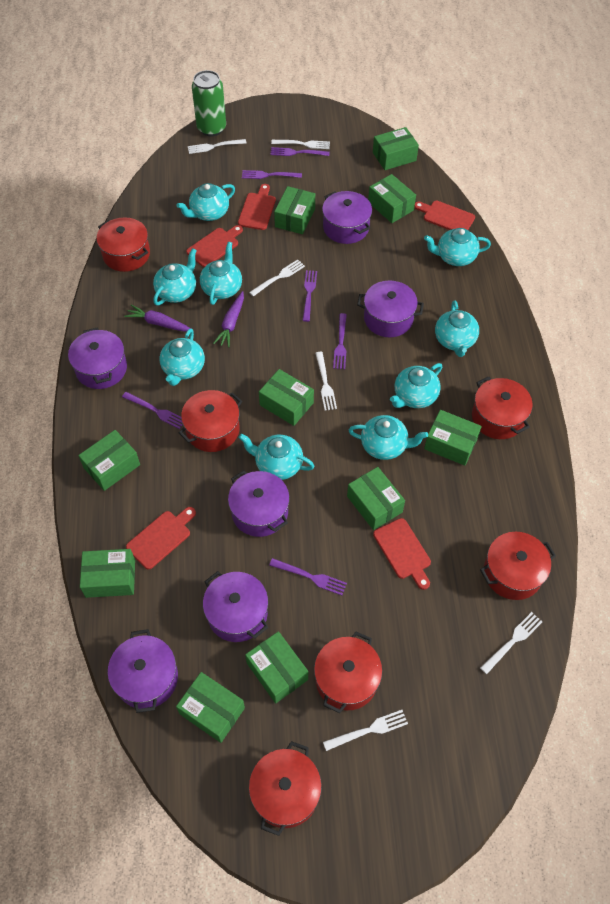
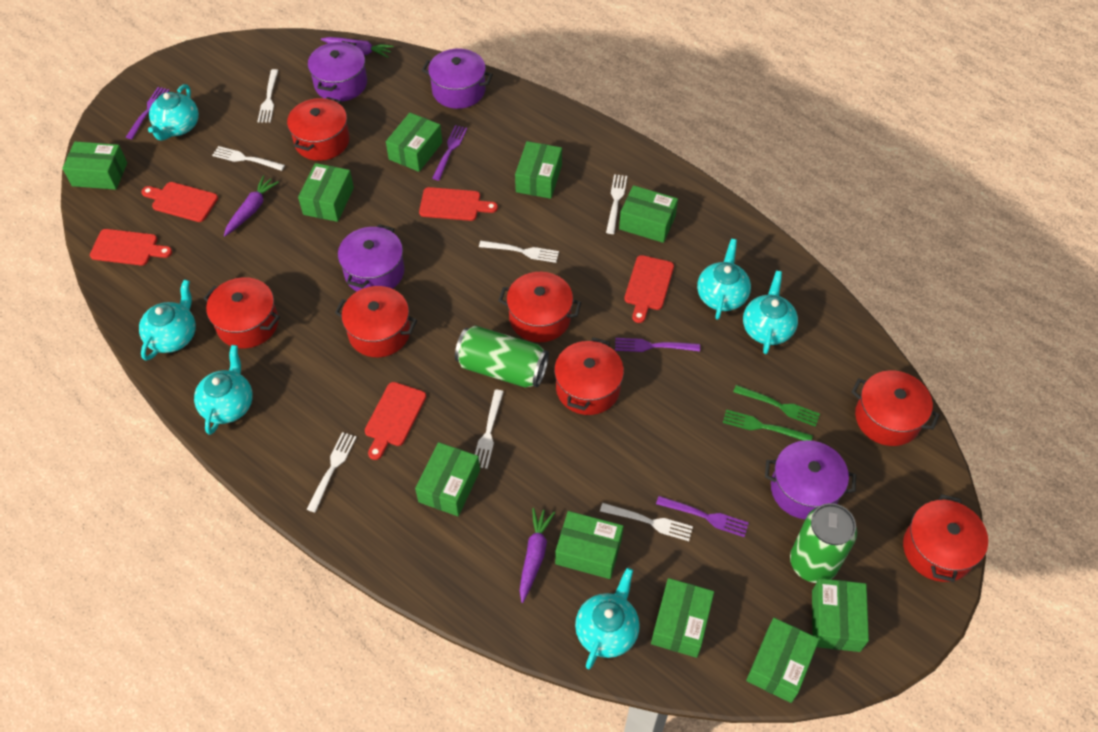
green can: 1 -> 2
green fork: 0 -> 2
purple carrot: 2 -> 3
purple fork: 6 -> 4
purple pot: 6 -> 4
red pot: 6 -> 7
turquoise teapot: 9 -> 6
white fork: 6 -> 7

